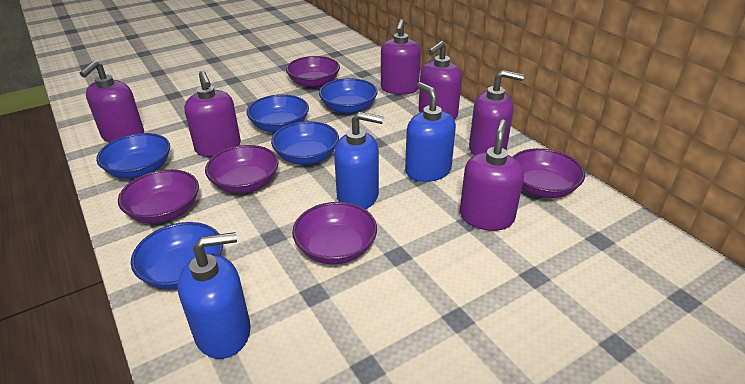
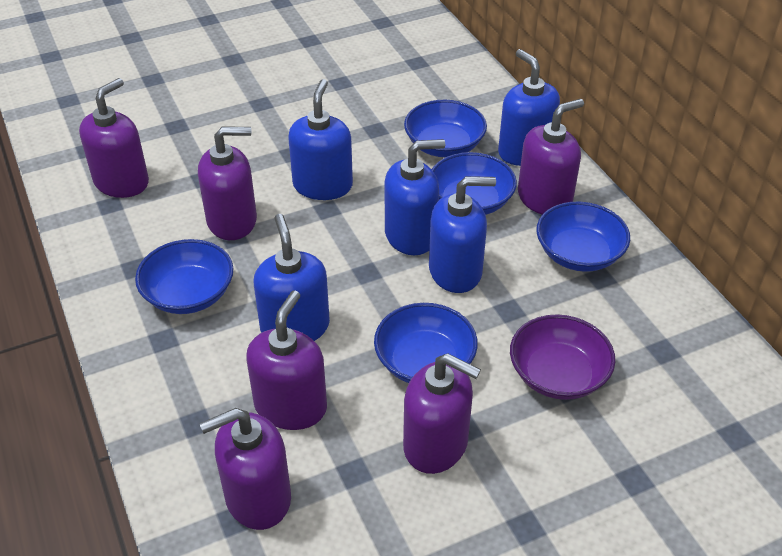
blue soap dispenser: 3 -> 5
purple bowl: 5 -> 1

